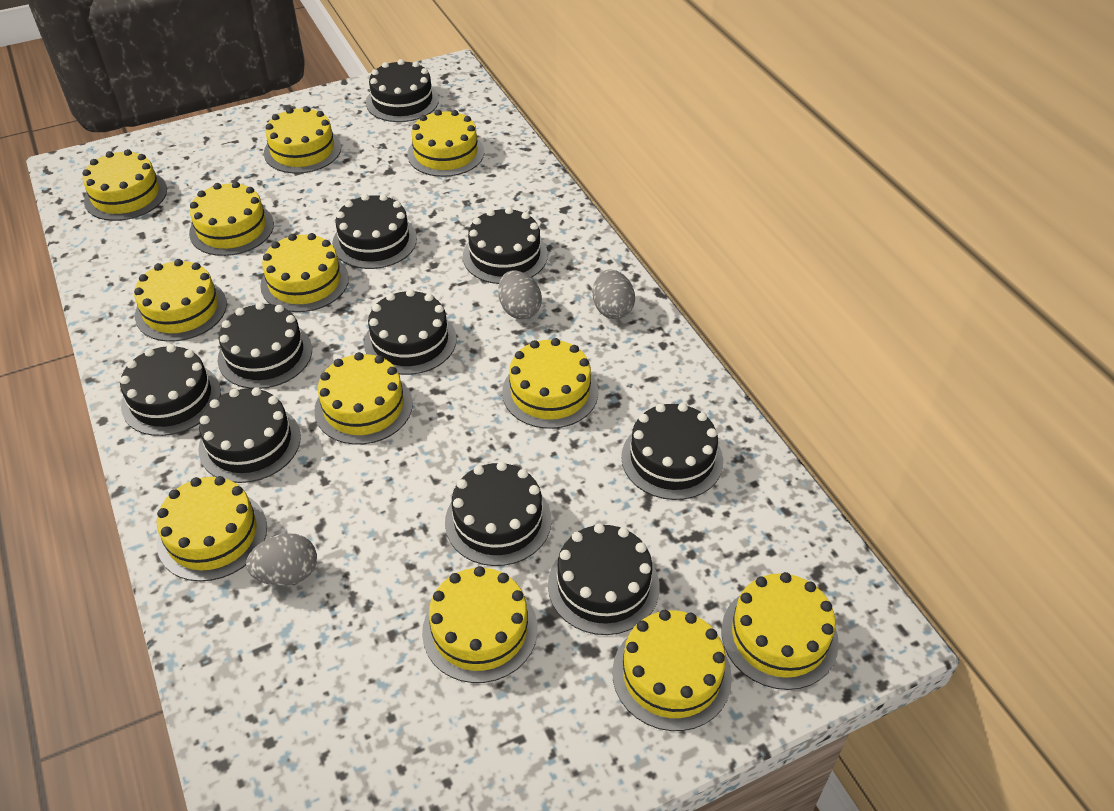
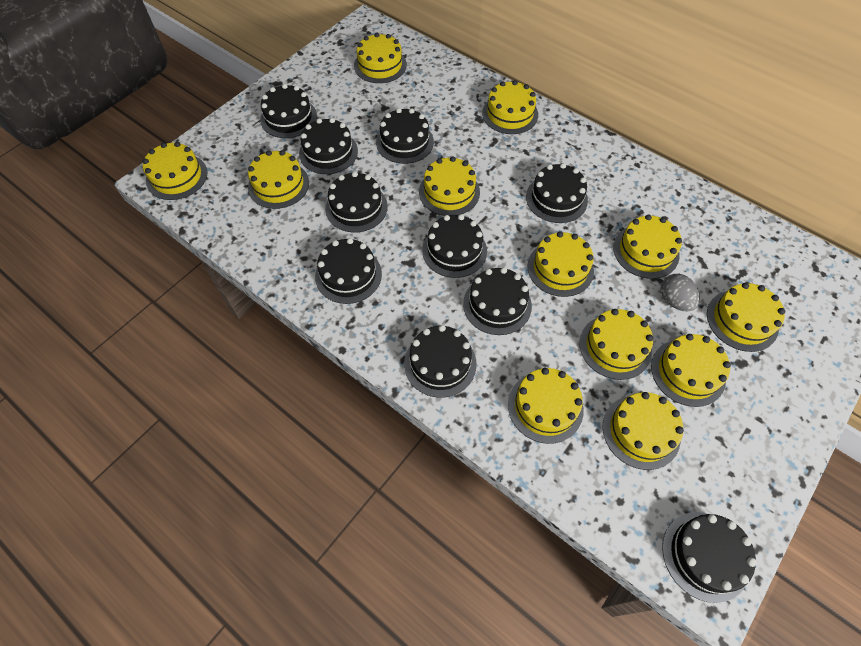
grey egg: 3 -> 1

